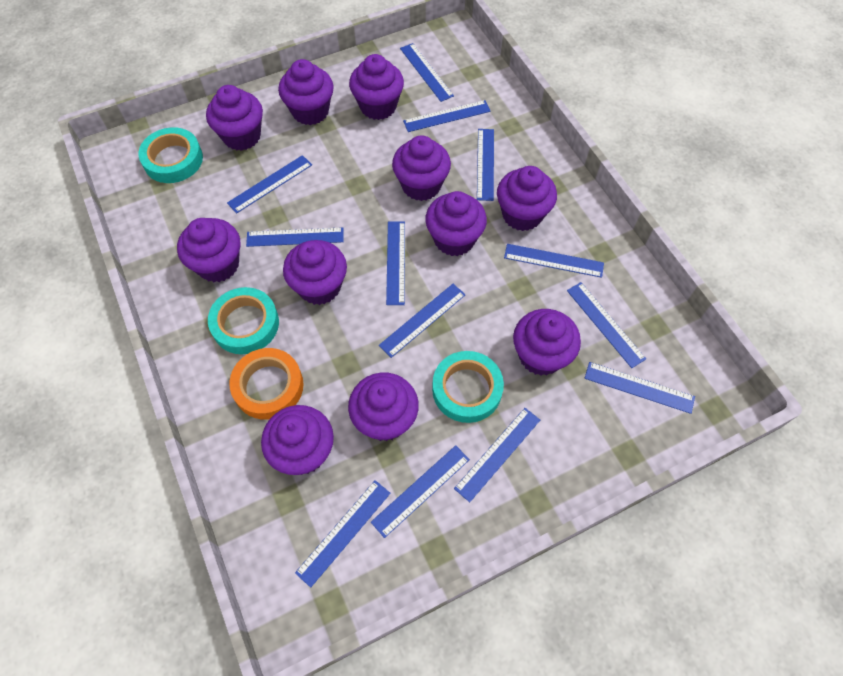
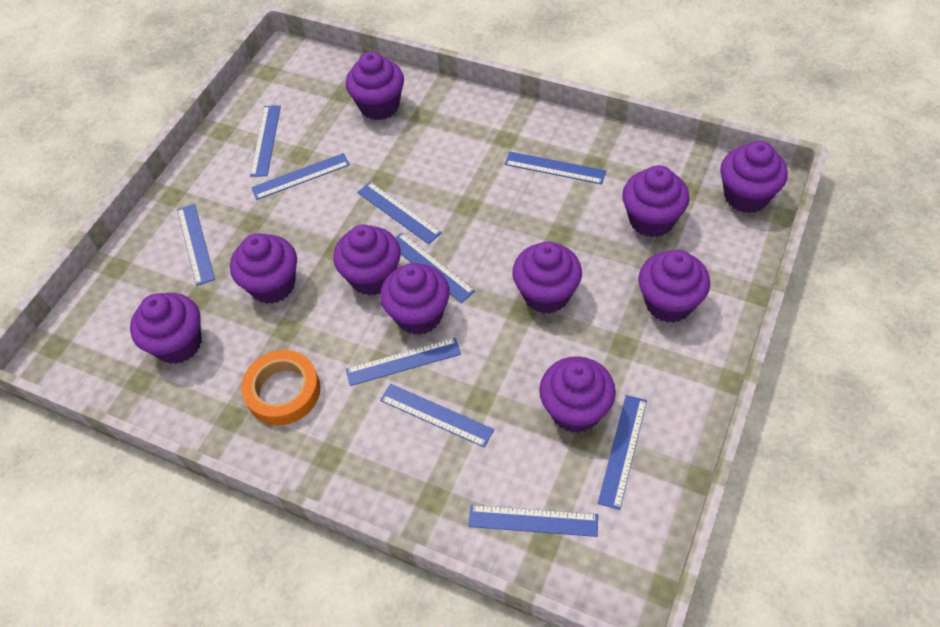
blue ruler: 13 -> 10
purple cupcake: 11 -> 10
turquoise tape: 3 -> 0

